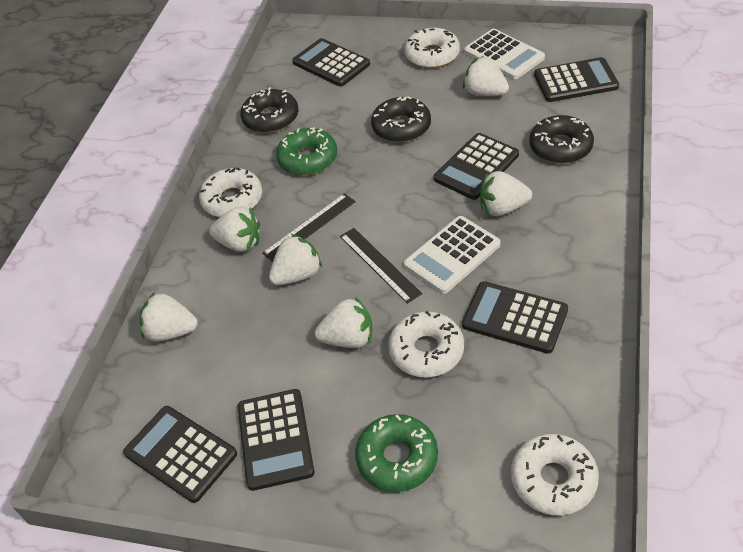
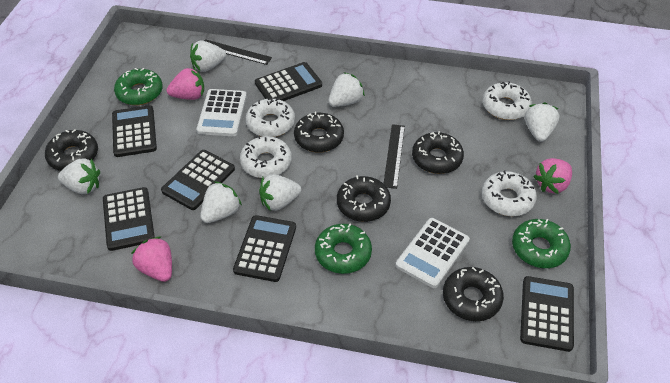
black donut: 3 -> 5
green donut: 2 -> 3
pink strawberry: 0 -> 3

